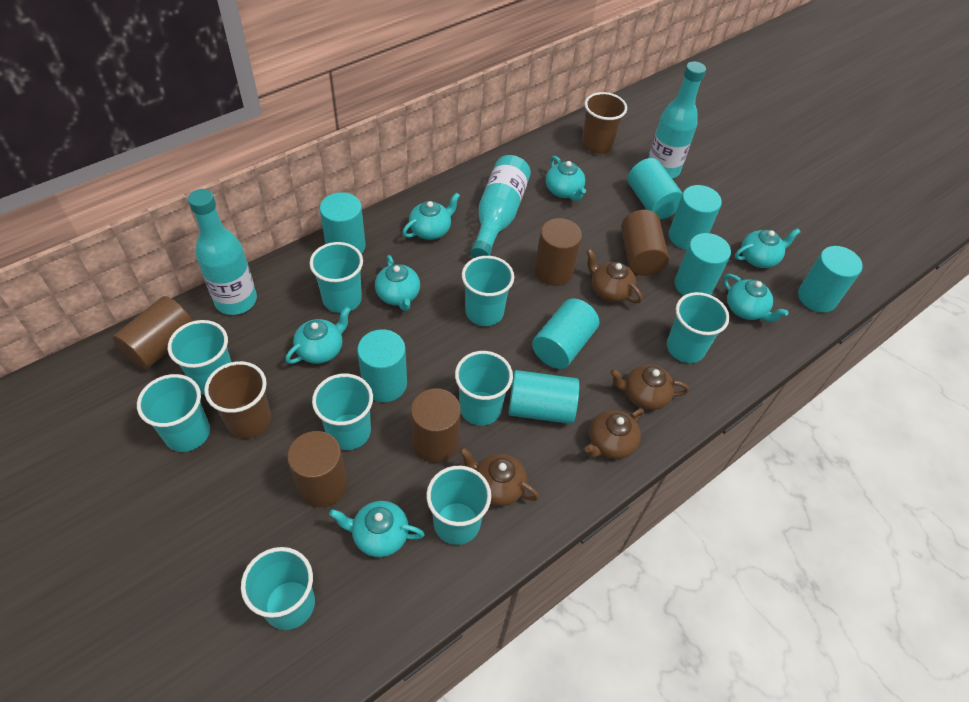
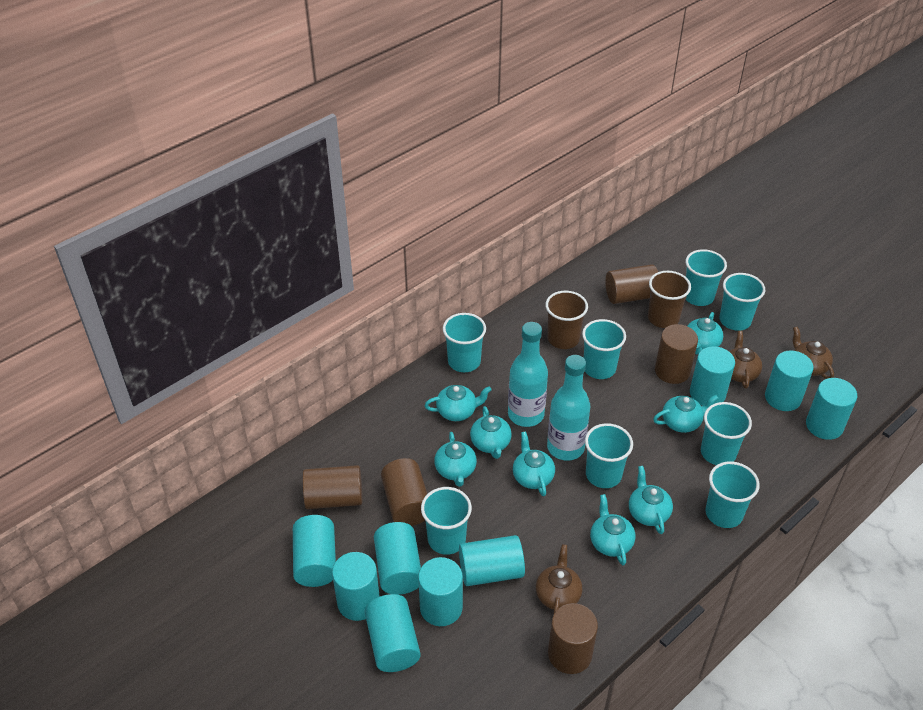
brown teapot: 4 -> 3
turquoise bottle: 3 -> 2
turquoise cup: 9 -> 8
turquoise cylinder: 8 -> 9
turquoise teapot: 7 -> 8

